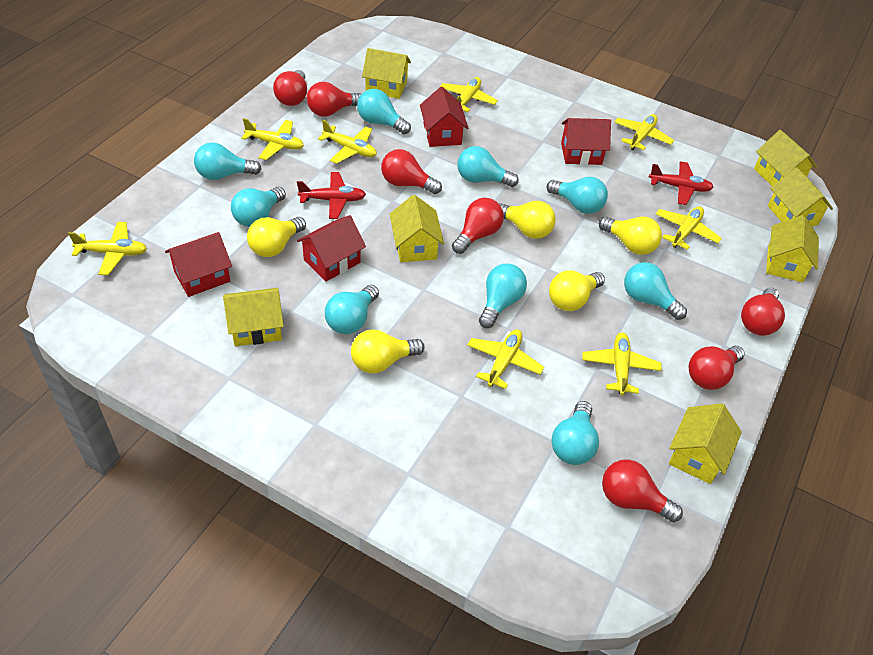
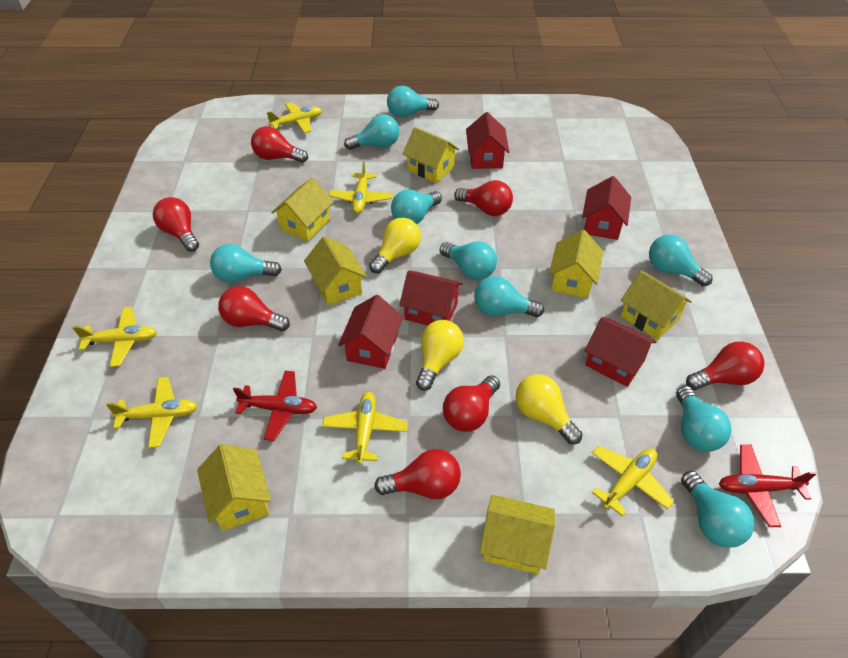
red house: 4 -> 5
yellow light bulb: 5 -> 3
yellow plane: 8 -> 6

